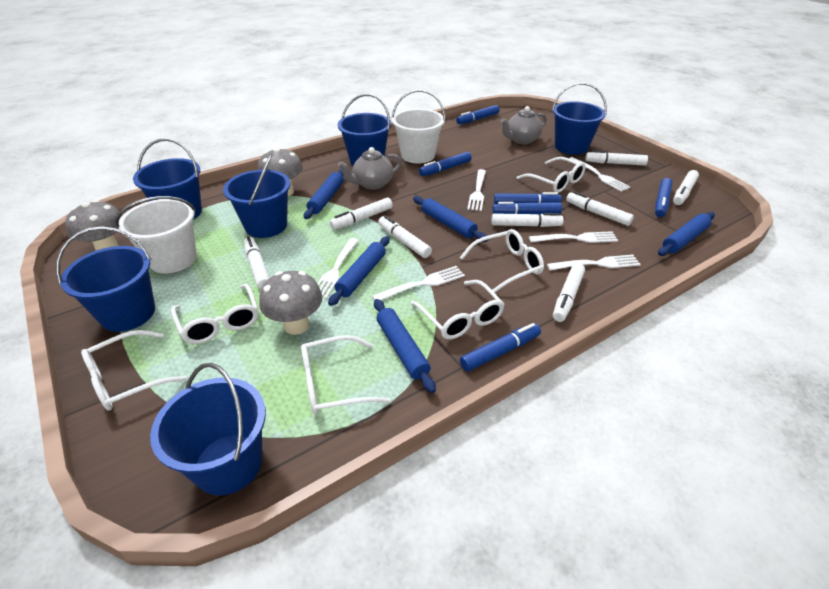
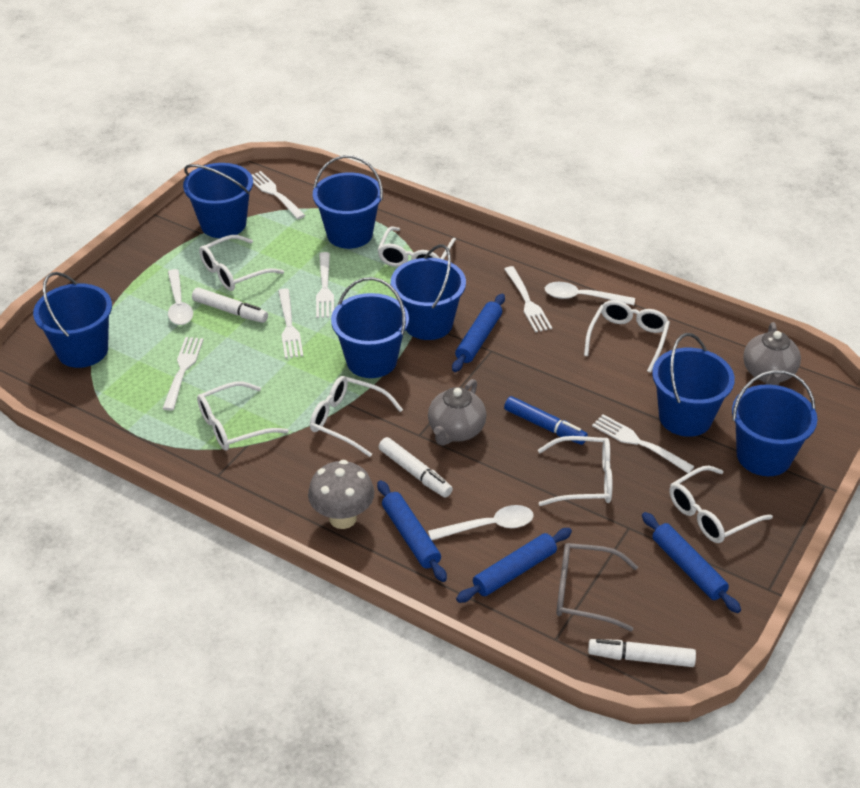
blue bucket: 6 -> 7
blue marker: 6 -> 1
blue rolling pin: 5 -> 4
grey glasses: 0 -> 1
grey mushroom: 3 -> 1
white bucket: 2 -> 0
white glasses: 6 -> 7
white marker: 8 -> 3
white spoon: 0 -> 3

